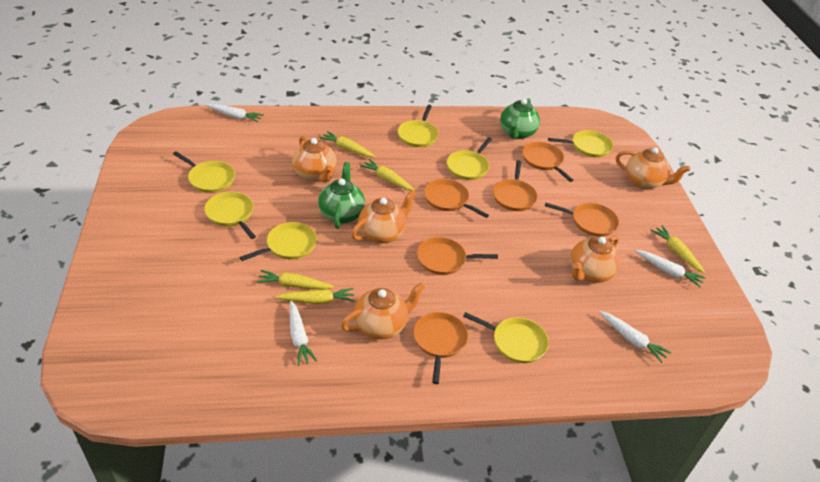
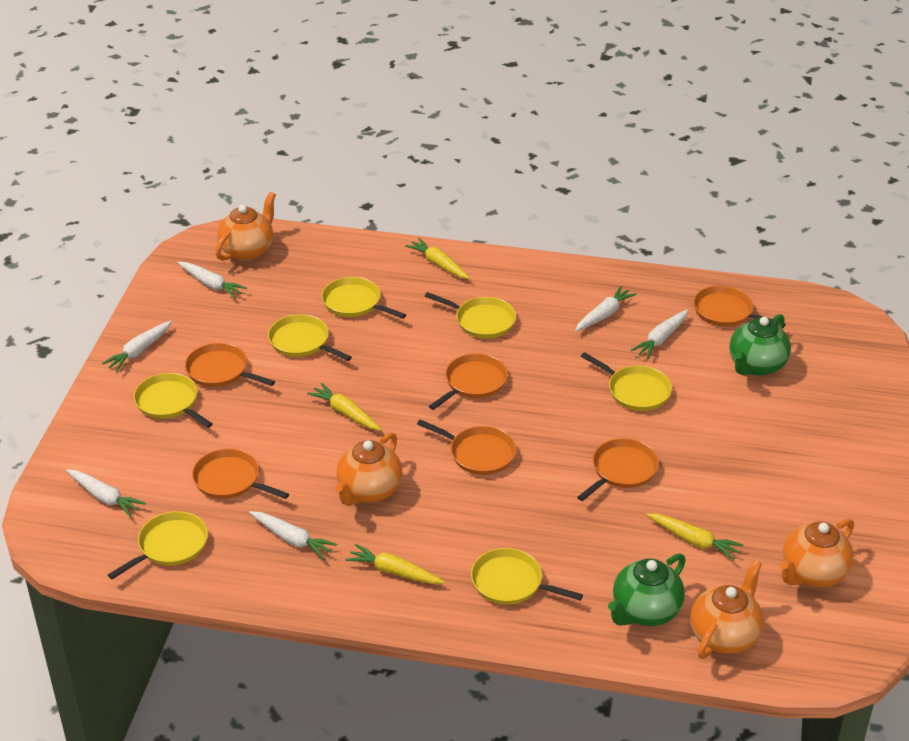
orange teapot: 5 -> 4
white carrot: 4 -> 6
yellow carrot: 5 -> 4

